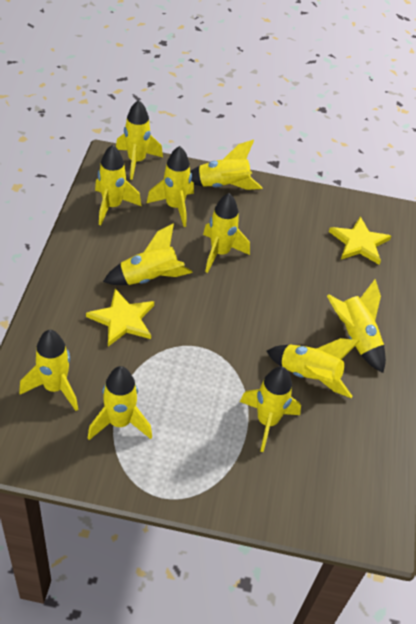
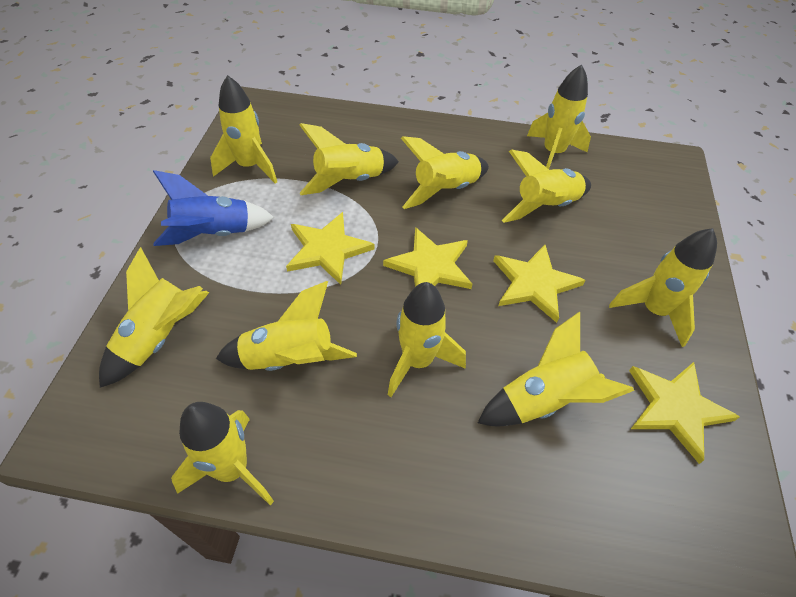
blue rocket: 0 -> 1
yellow star: 2 -> 4

